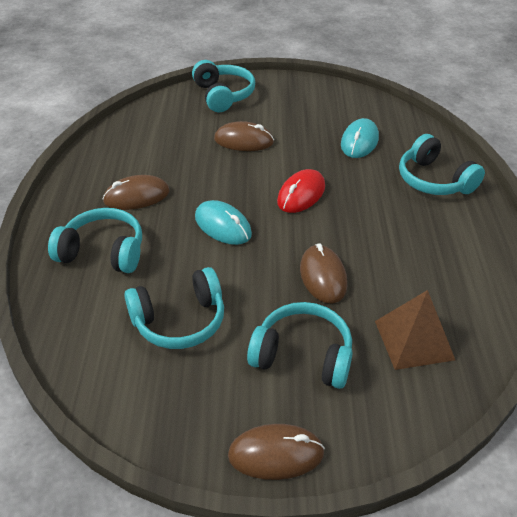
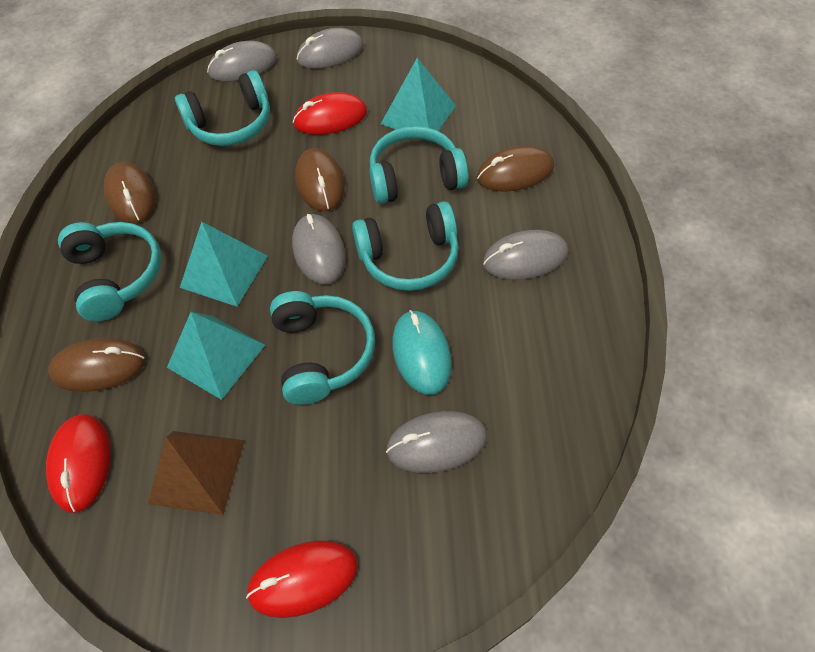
grey mouse: 0 -> 5
red mouse: 1 -> 3
turquoise mouse: 2 -> 1
turquoise pyramid: 0 -> 3

